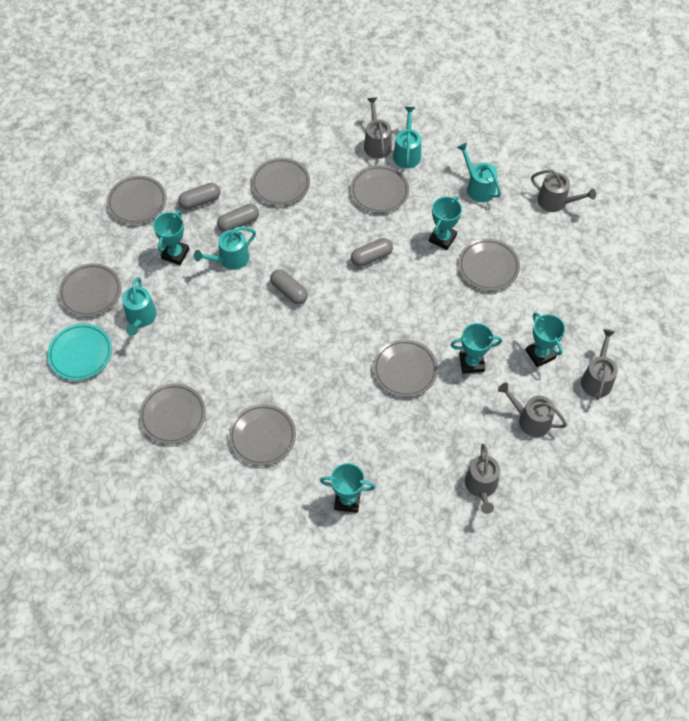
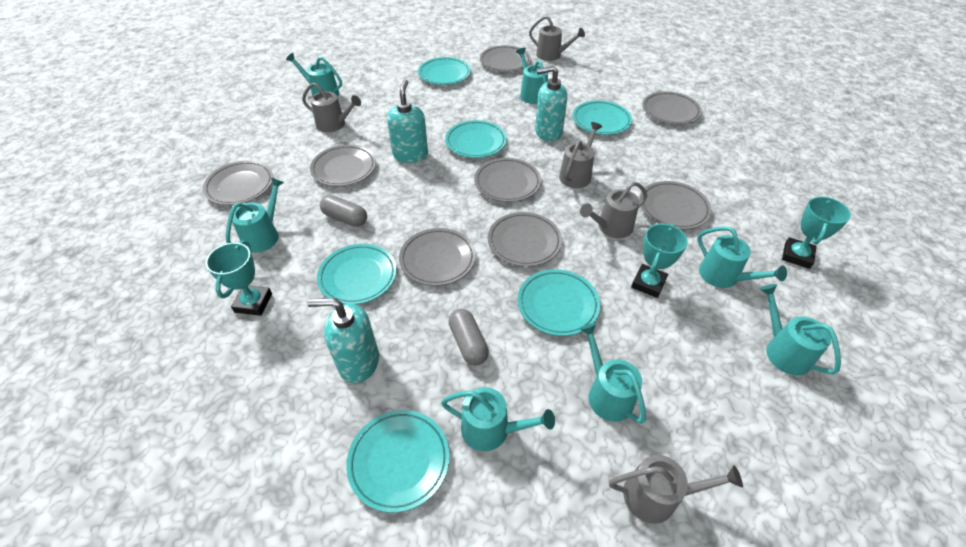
grey capsule: 4 -> 2
turquoise plate: 1 -> 6
turquoise soap dispenser: 0 -> 3
turquoise trophy: 5 -> 3
turquoise watering can: 4 -> 7

